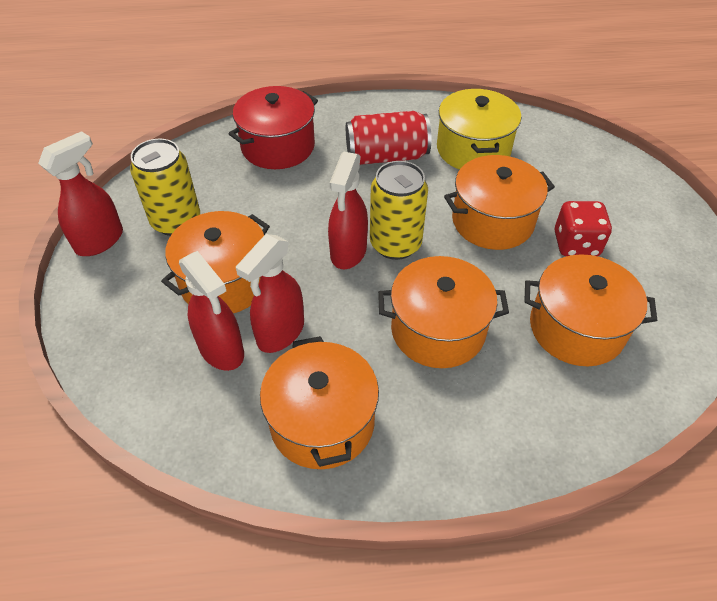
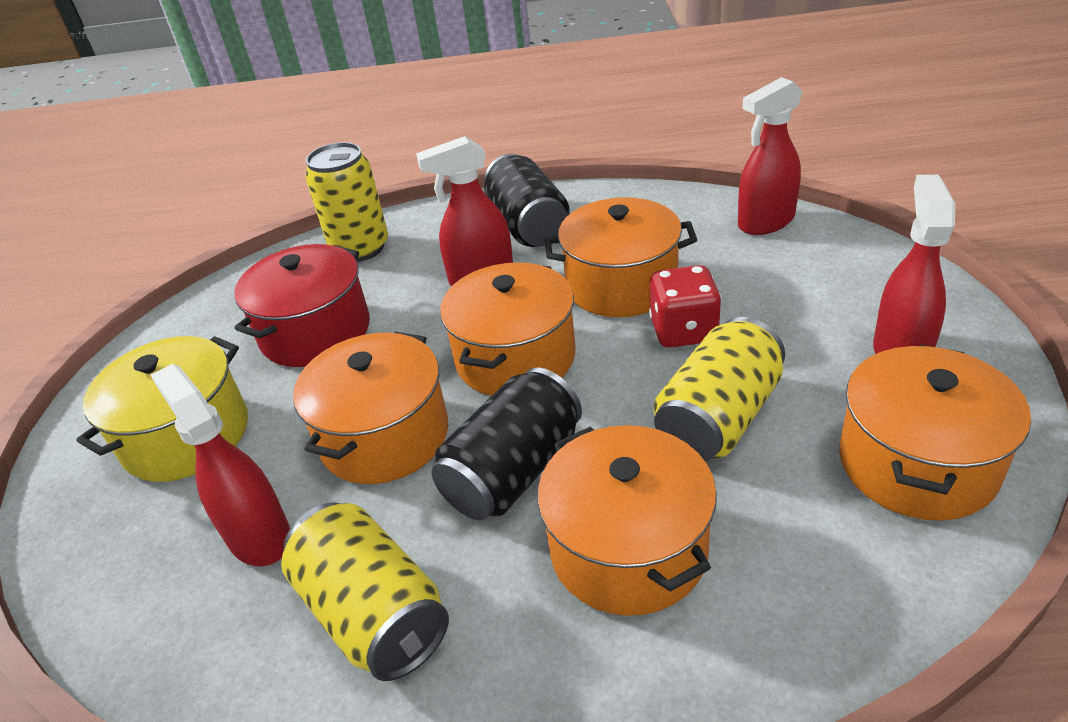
black can: 0 -> 2
red can: 1 -> 0
yellow can: 2 -> 3

